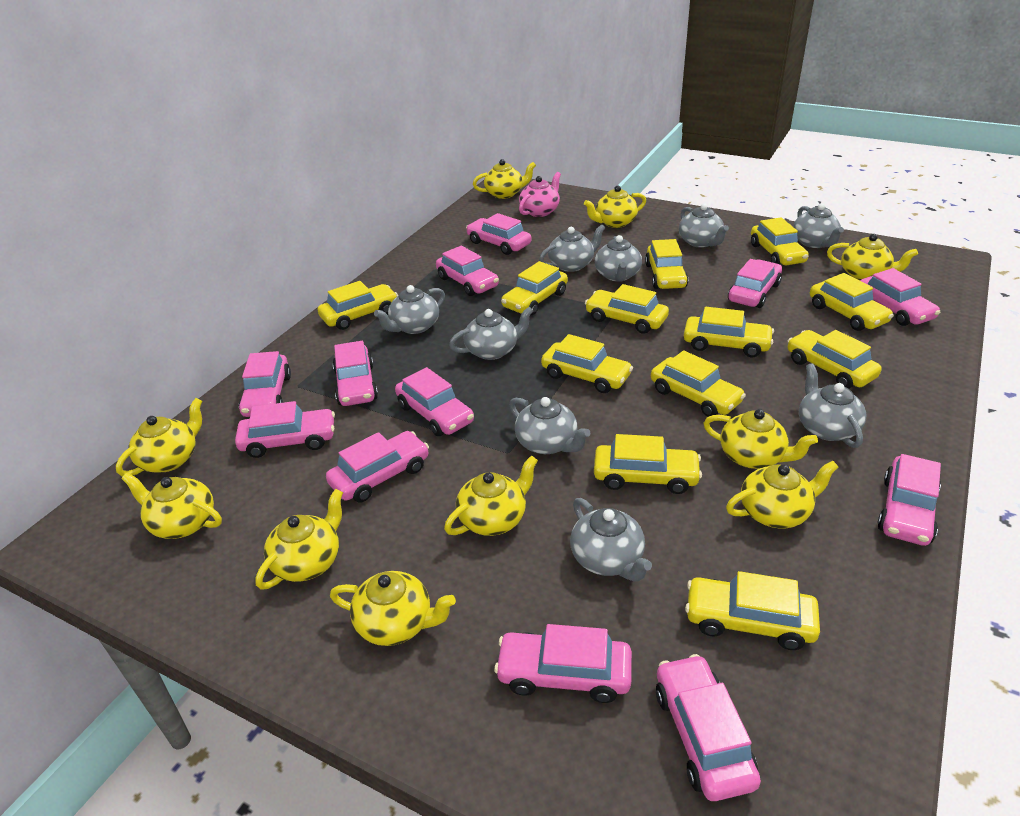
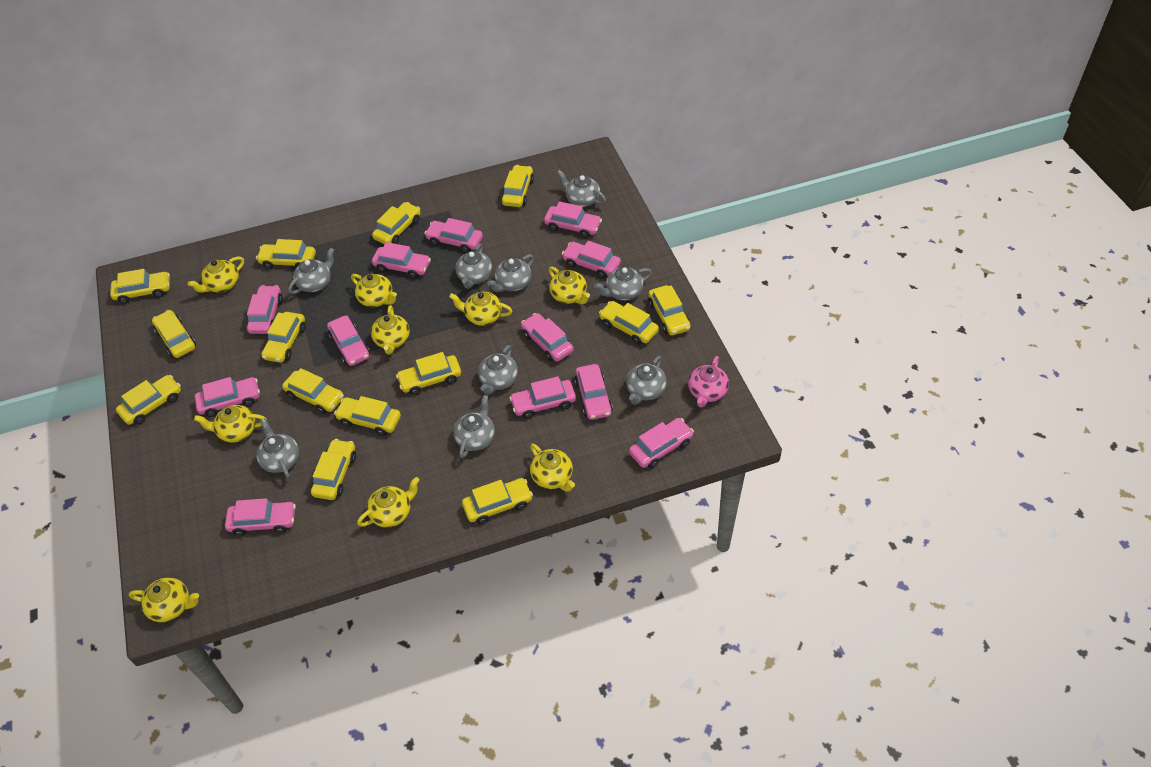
yellow car: 12 -> 14
yellow teapot: 10 -> 9

